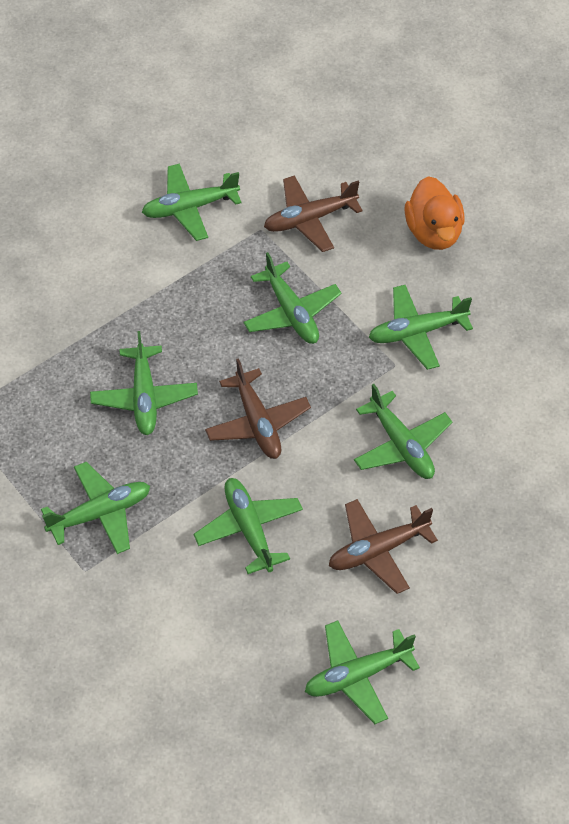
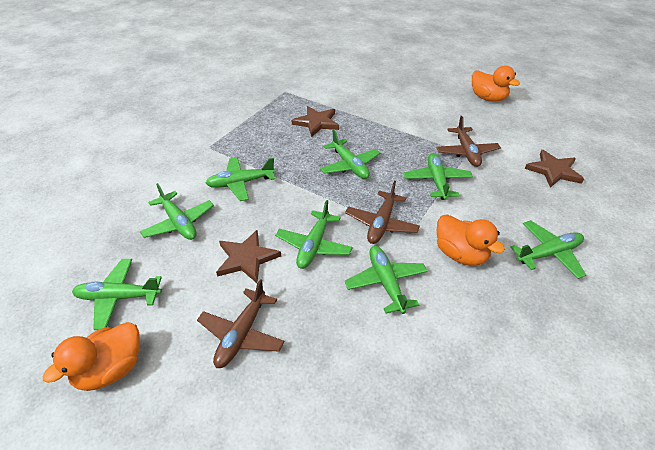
brown star: 0 -> 3
orange duck: 1 -> 3

